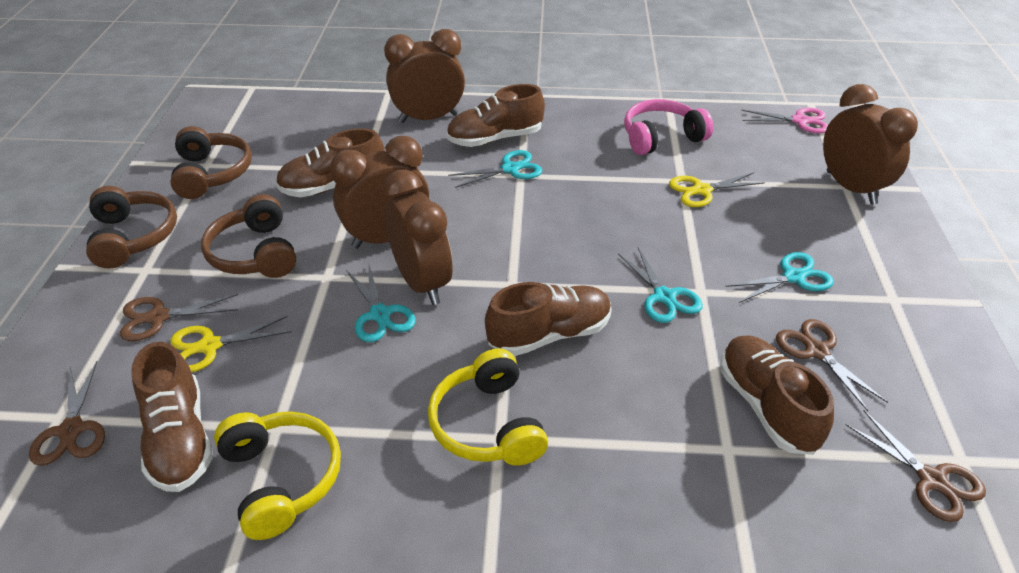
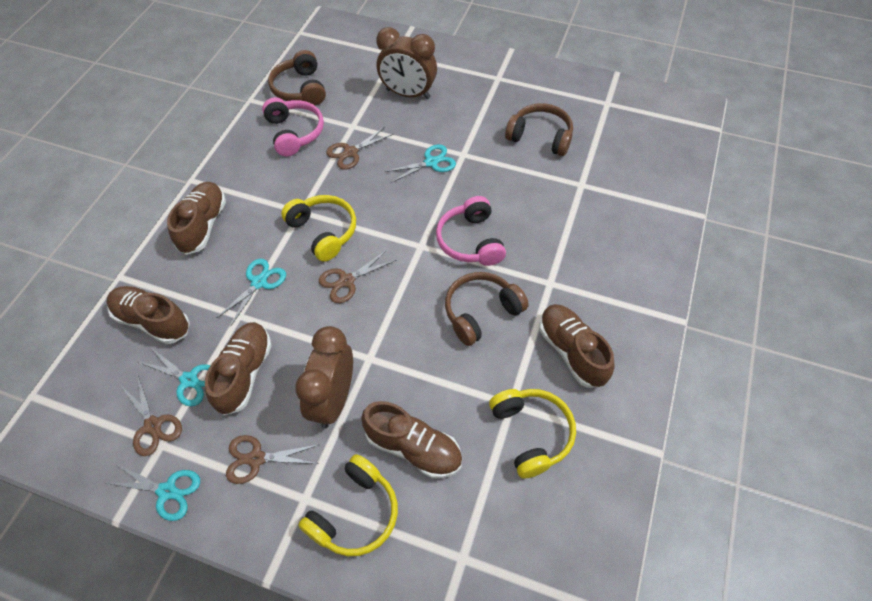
brown clock: 4 -> 2
pink headphones: 1 -> 2
pink scissors: 1 -> 0
yellow headphones: 2 -> 3
yellow scissors: 2 -> 0

